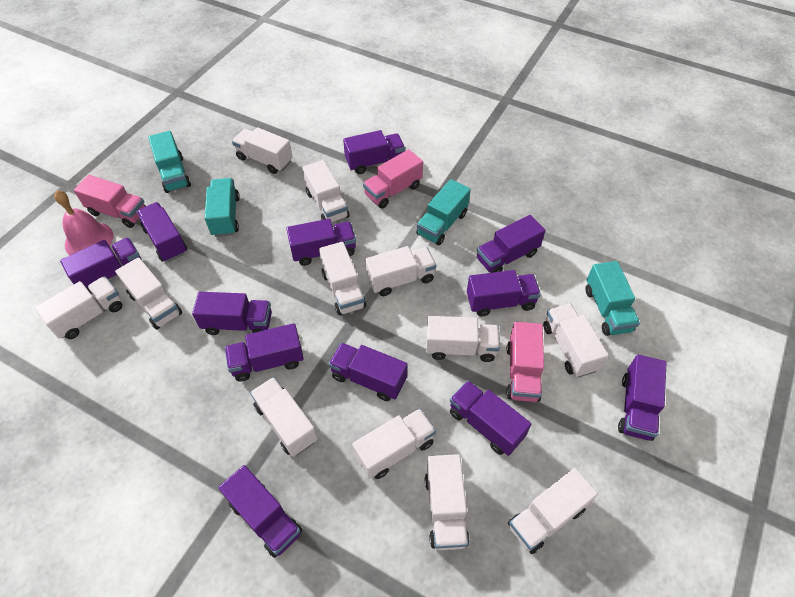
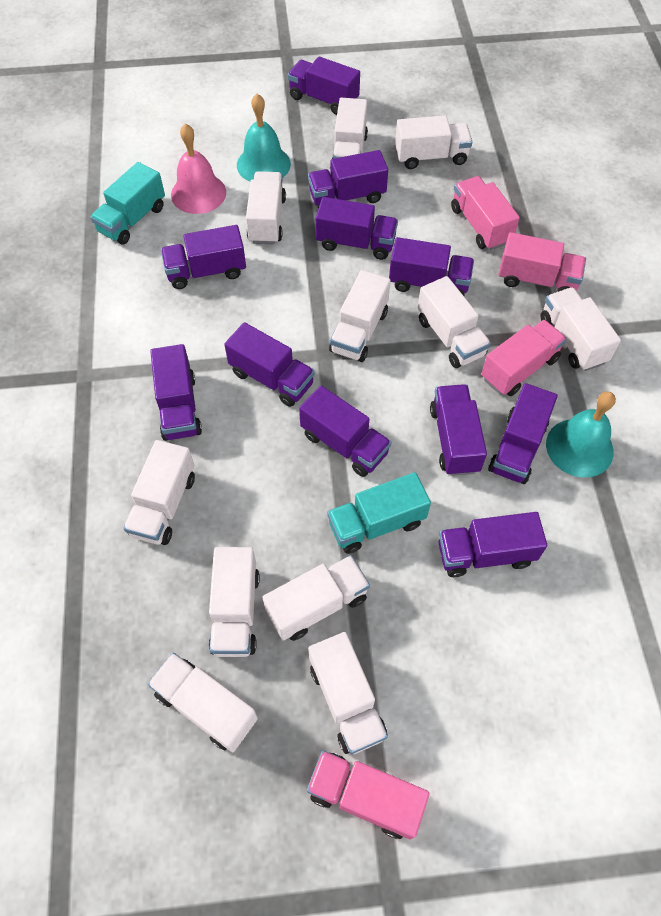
pink truck: 3 -> 4
purple truck: 12 -> 11
turquoise bell: 0 -> 2
turquoise truck: 4 -> 2
white truck: 12 -> 11

